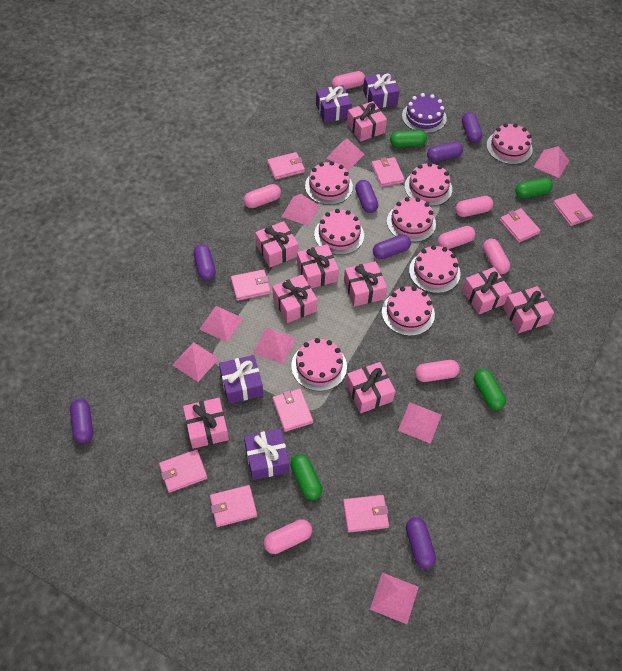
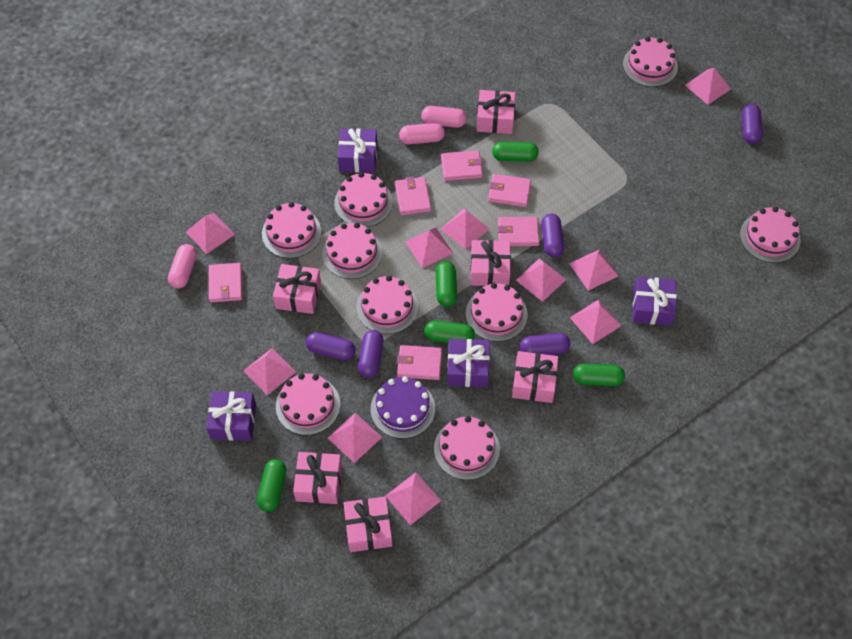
green capsule: 4 -> 5
pink cake: 8 -> 9
pink capsule: 7 -> 3
pink gift: 9 -> 6
pink pyramid: 8 -> 10
pink wallet: 9 -> 6
purple capsule: 7 -> 5

